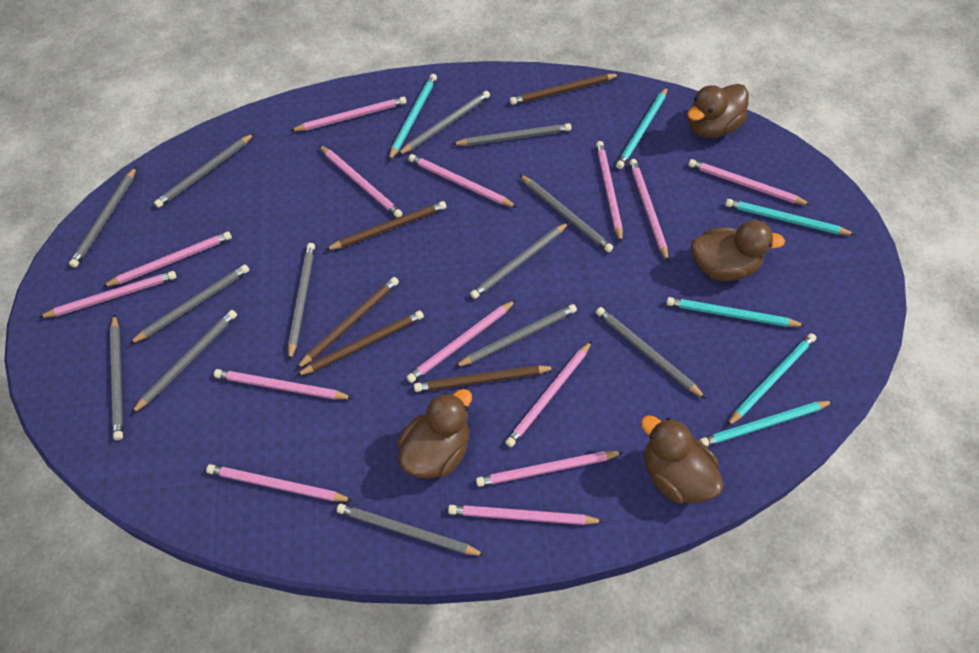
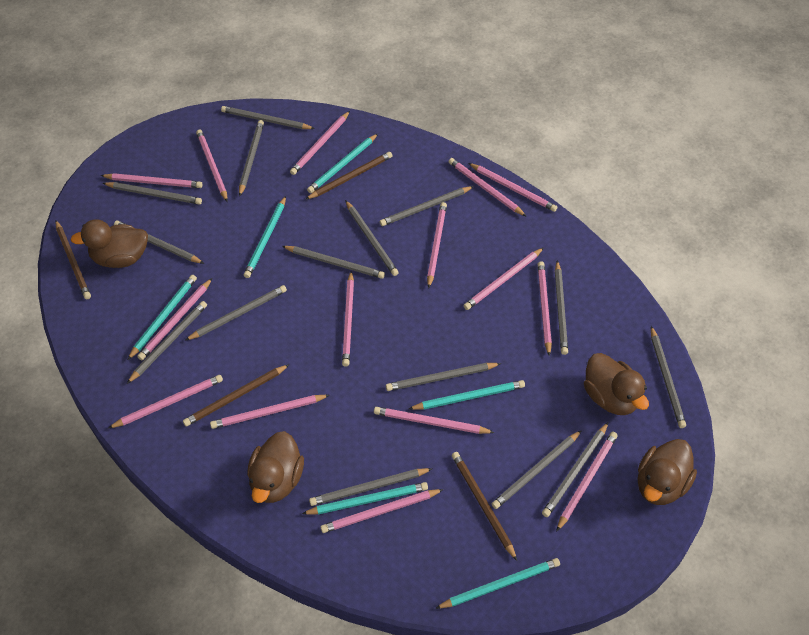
brown pencil: 5 -> 4
grey pencil: 13 -> 15
pink pencil: 14 -> 15

